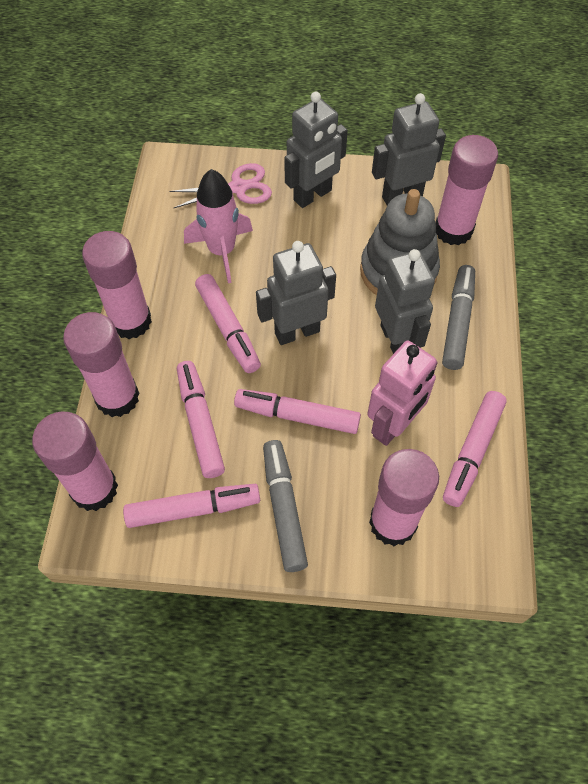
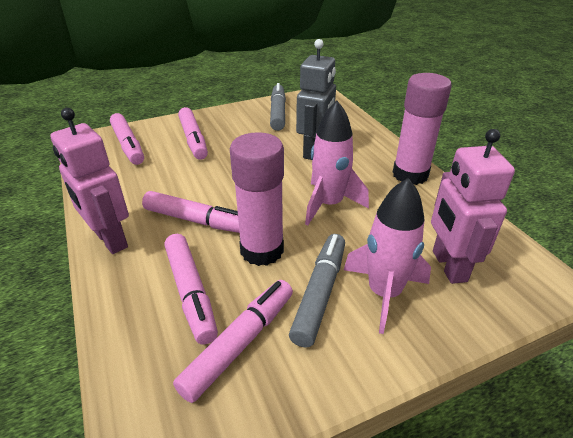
grey robot: 4 -> 1
grey stacking toy: 1 -> 0
pink glue stick: 5 -> 2
pink robot: 1 -> 2
pink rocket: 1 -> 2
pink scissors: 1 -> 0

